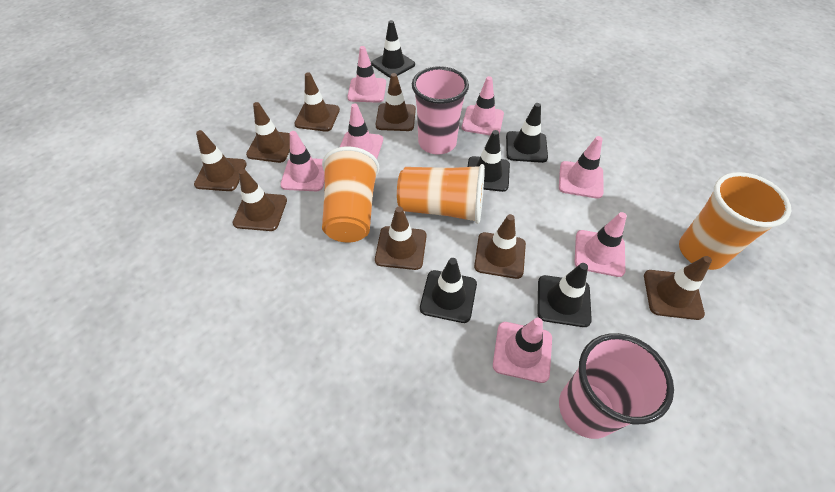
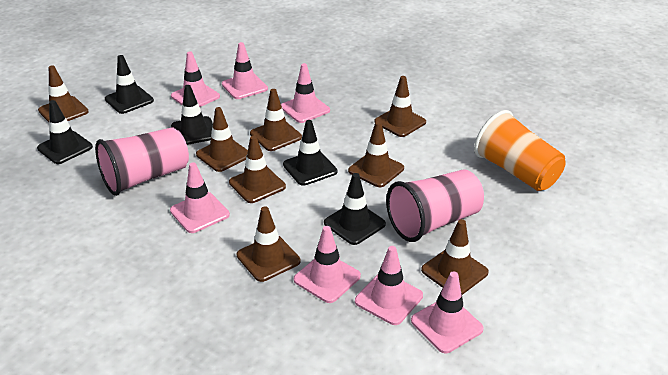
orange cup: 3 -> 1

